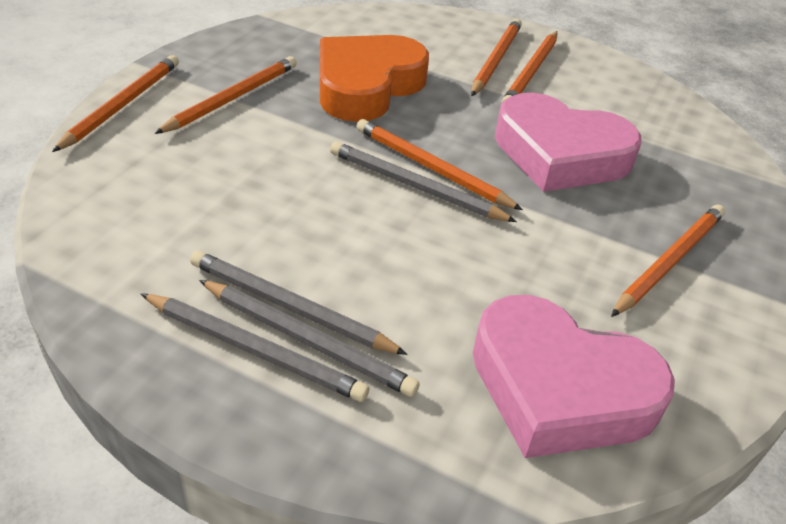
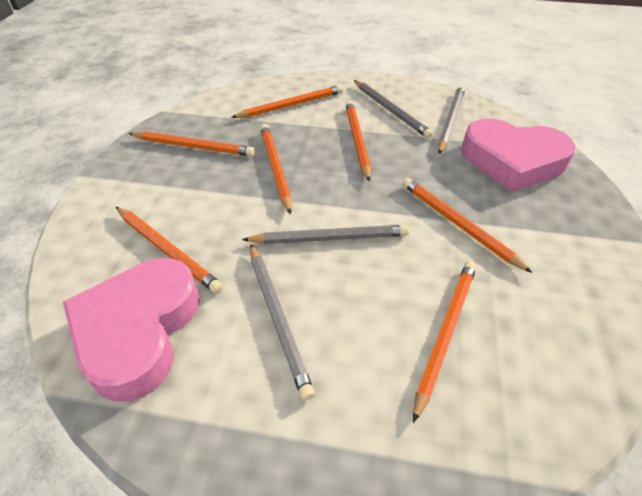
orange heart: 1 -> 0
orange pencil: 6 -> 7

